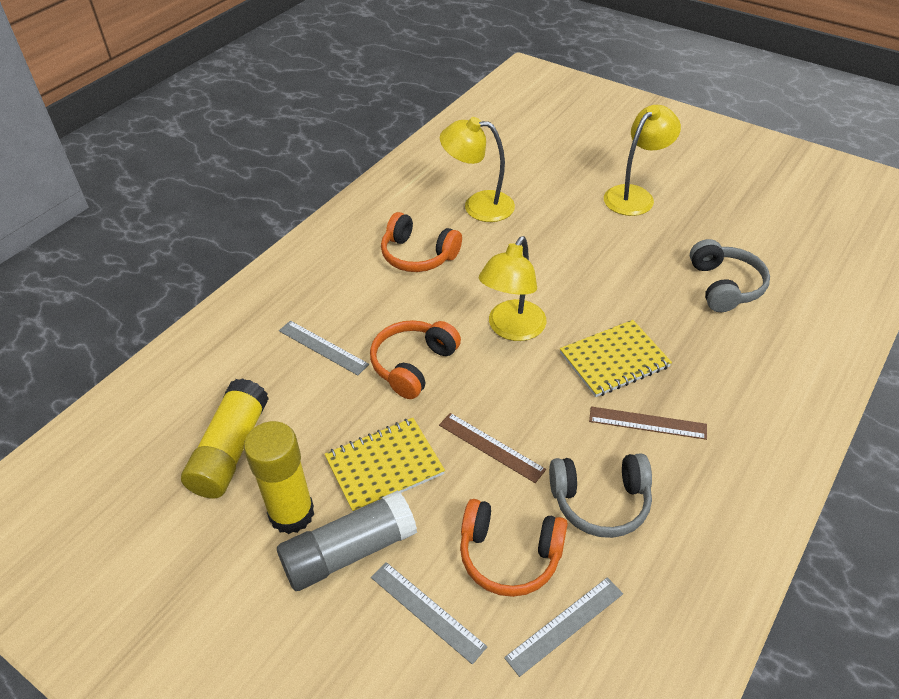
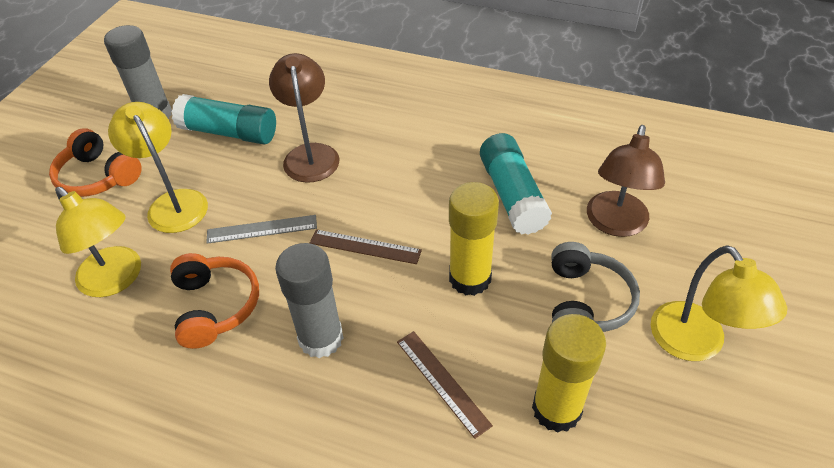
brown lamp: 0 -> 2
grey glue stick: 1 -> 2
grey headphones: 2 -> 1
grey ruler: 3 -> 1
orange headphones: 3 -> 2
turquoise glue stick: 0 -> 2
yellow notebook: 2 -> 0

